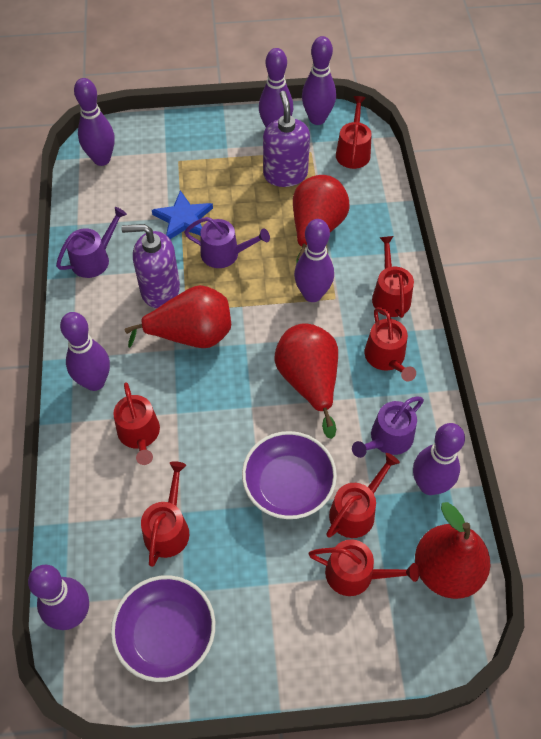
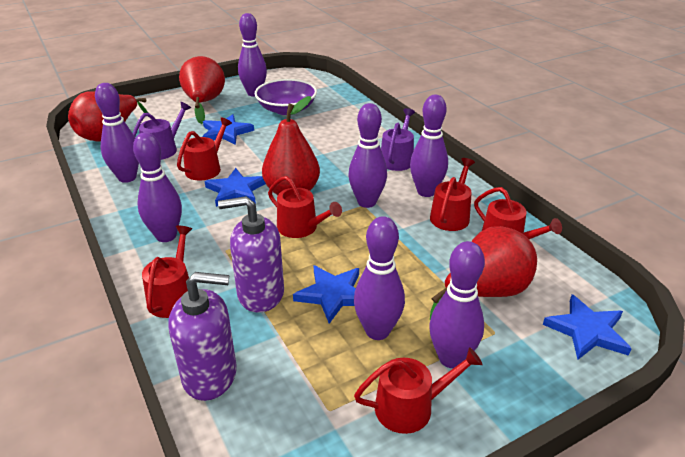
blue star: 1 -> 4
purple bowl: 2 -> 1
purple watering can: 3 -> 2
red watering can: 7 -> 6

